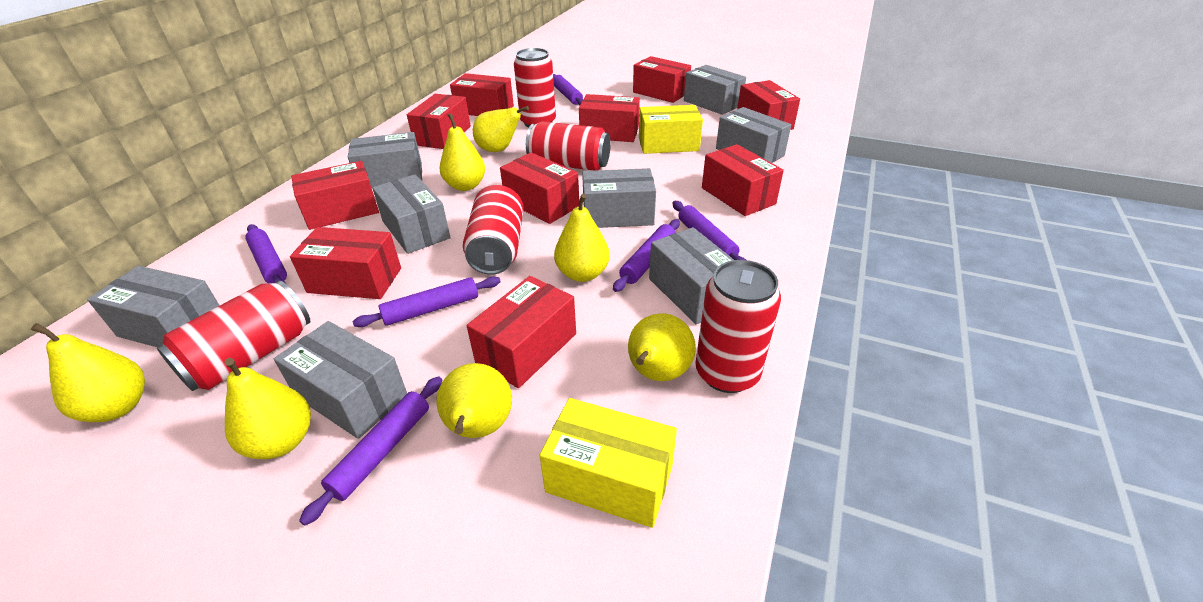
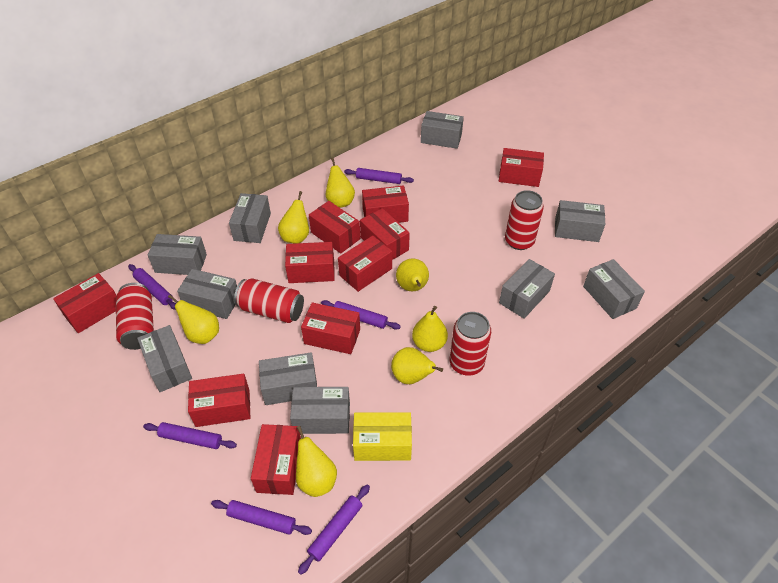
grey box: 8 -> 10
red can: 5 -> 4
yellow box: 2 -> 1

